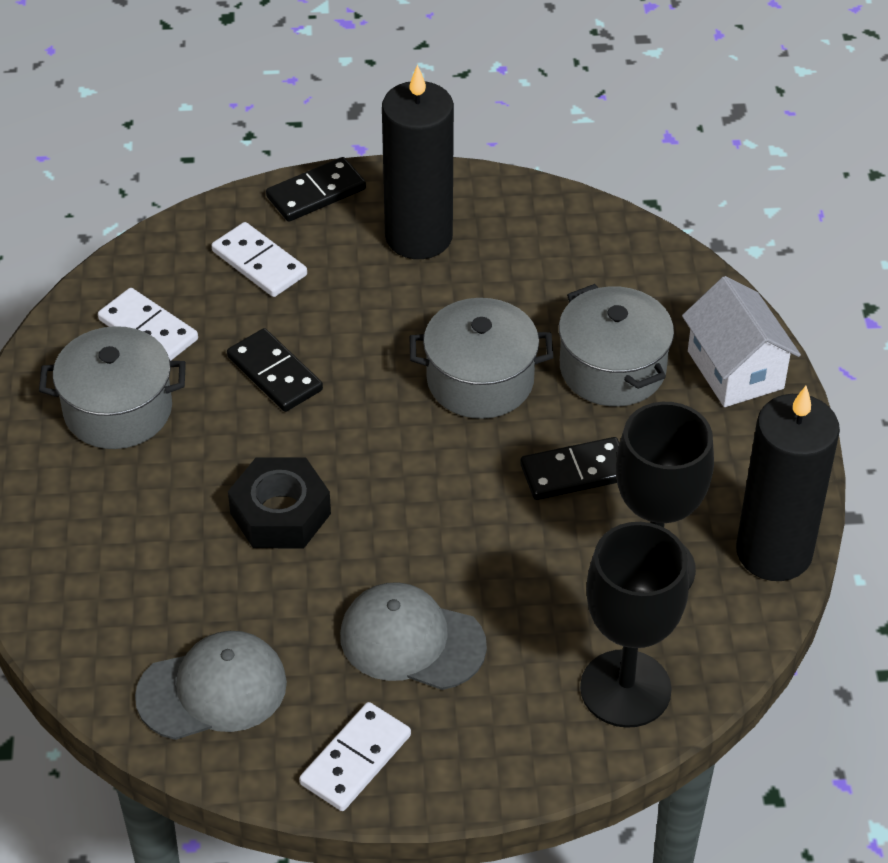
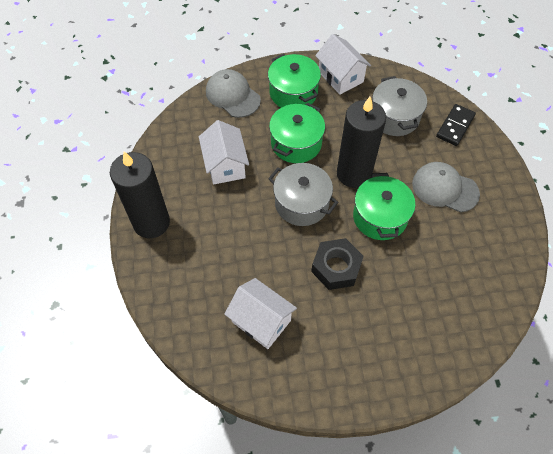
black domino: 3 -> 1
black goblet: 2 -> 0
green pot: 0 -> 3
grey pot: 3 -> 2
white domino: 3 -> 0
white house: 1 -> 3

